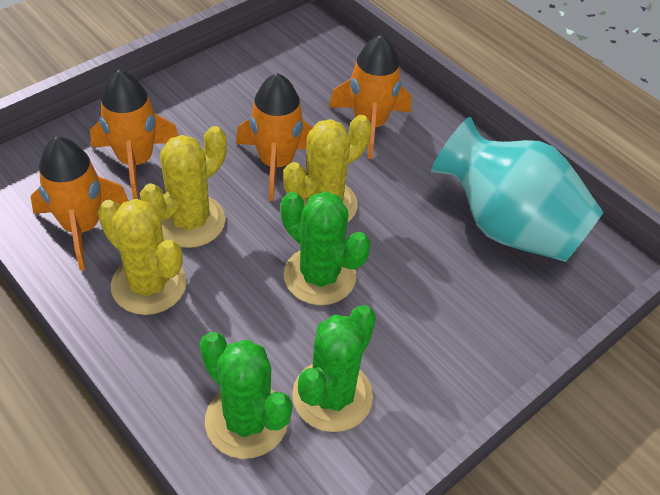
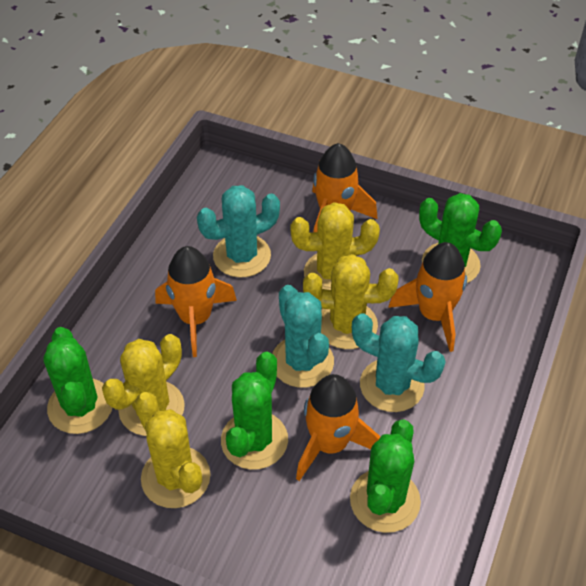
green cactus: 3 -> 4
turquoise cactus: 0 -> 3
turquoise vase: 1 -> 0
yellow cactus: 3 -> 4

